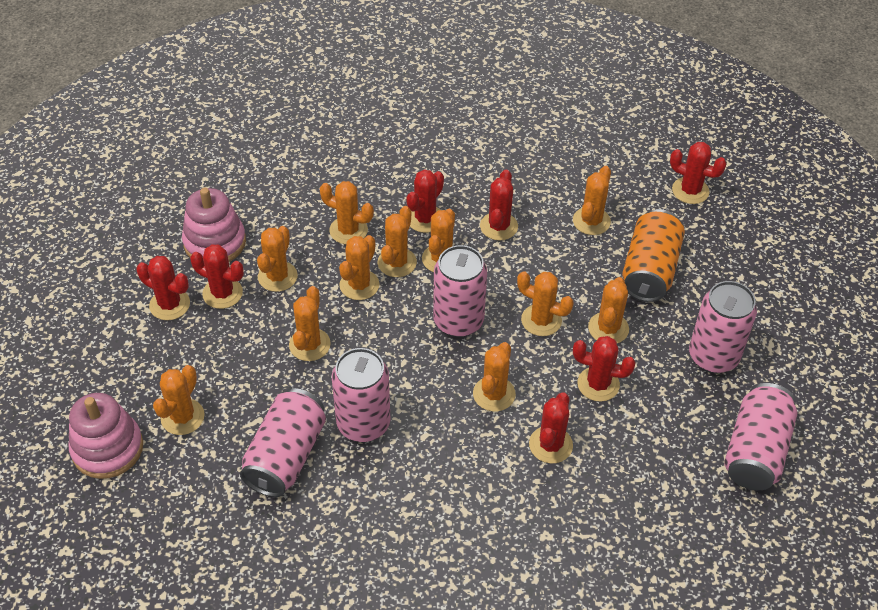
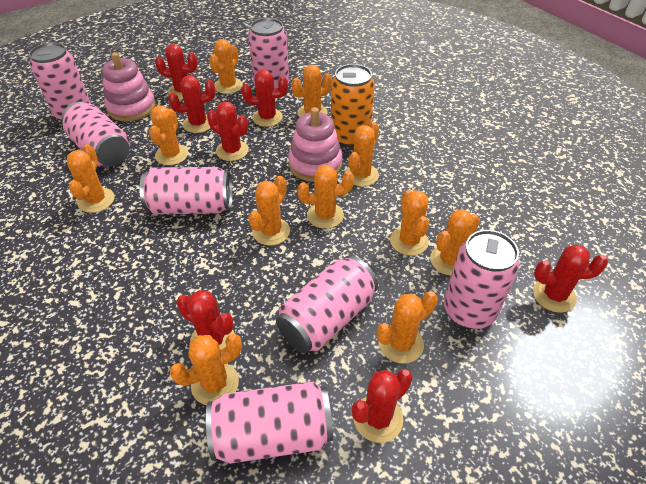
pink can: 5 -> 7

